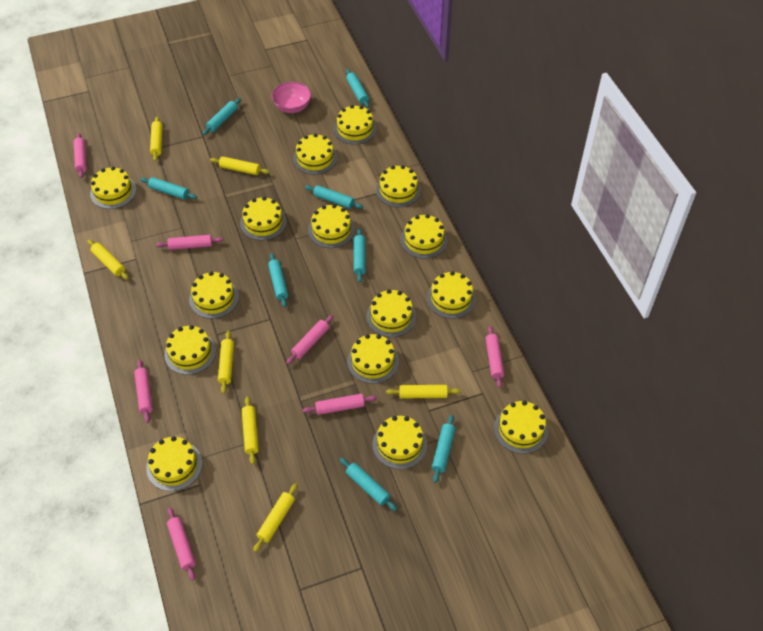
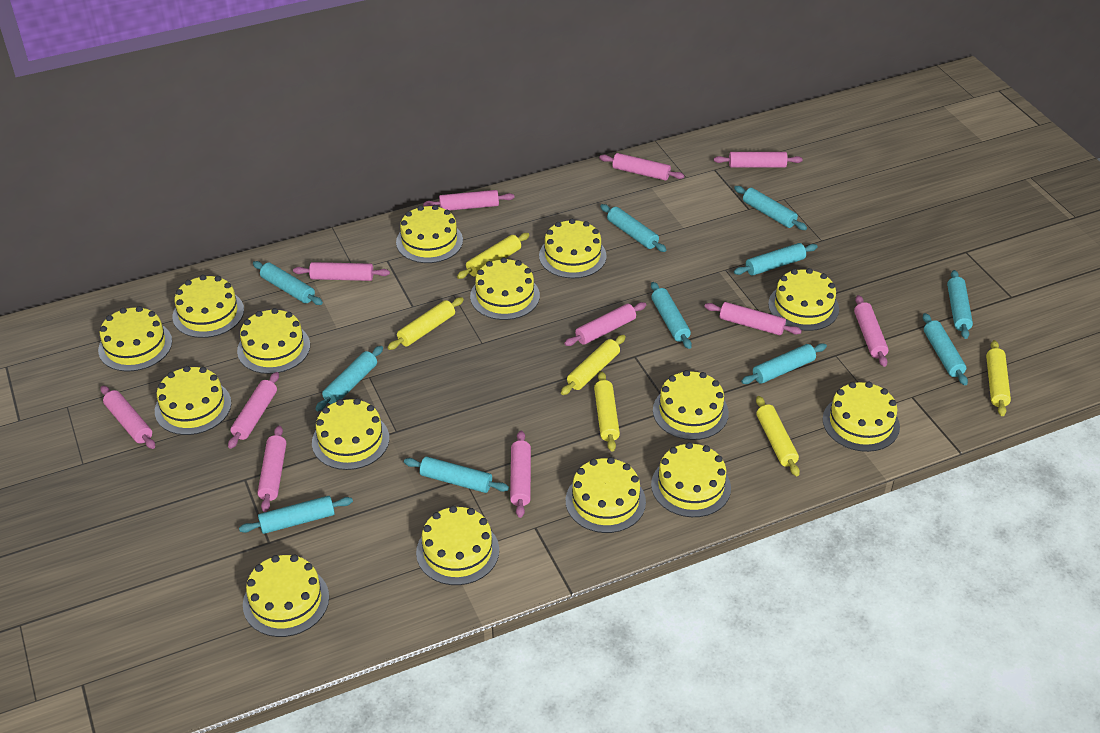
pink bowl: 1 -> 0
pink rolling pin: 7 -> 11
turquoise rolling pin: 8 -> 11
yellow rolling pin: 7 -> 6

